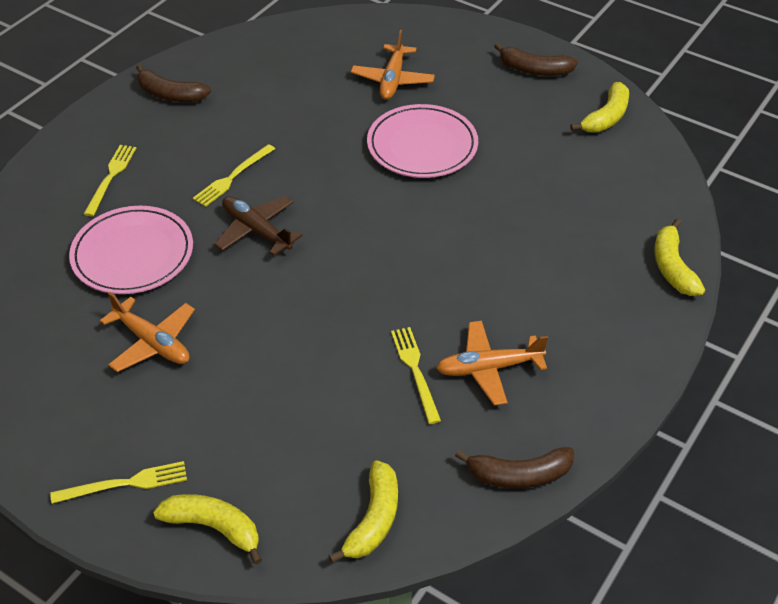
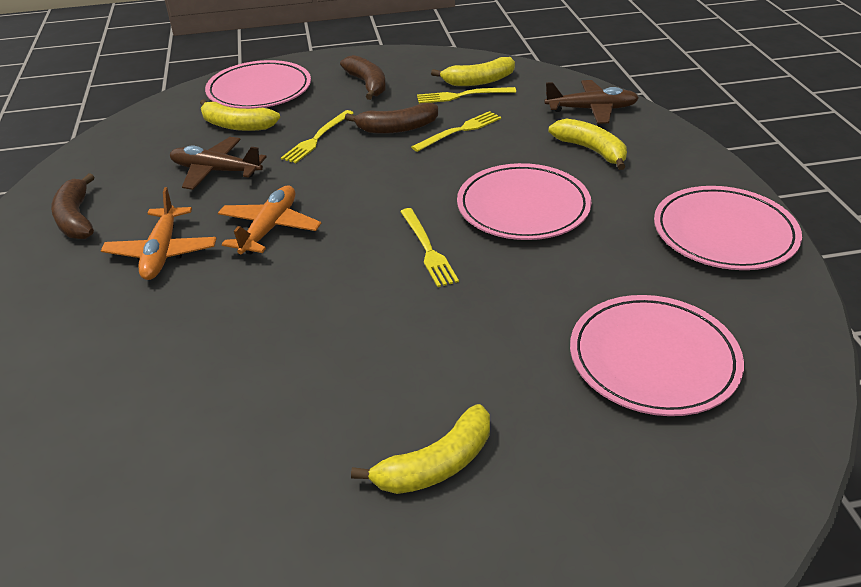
brown plane: 1 -> 2
orange plane: 3 -> 2
pink plate: 2 -> 4

